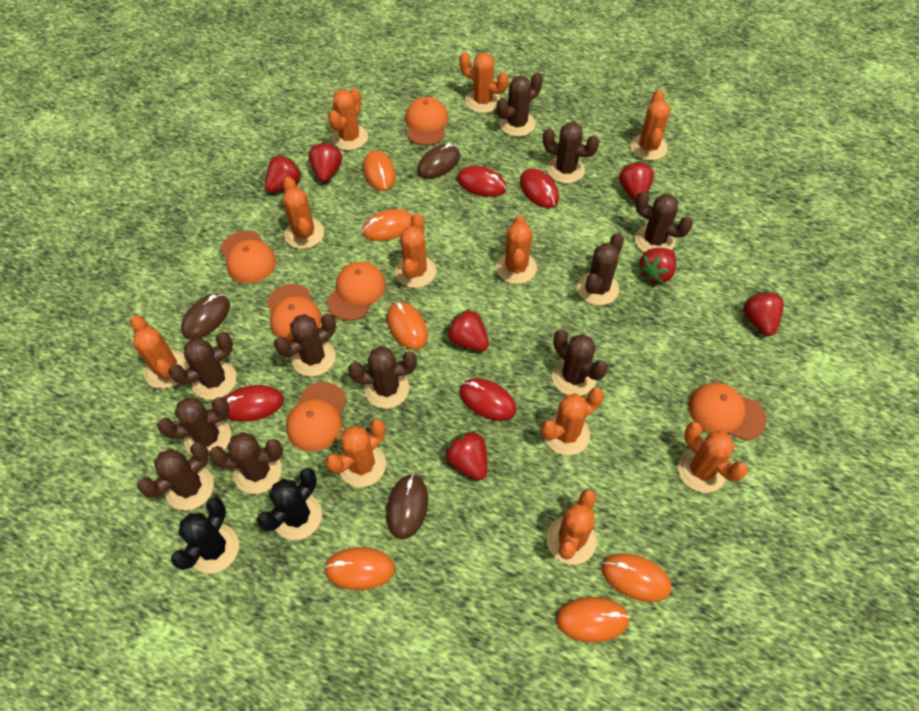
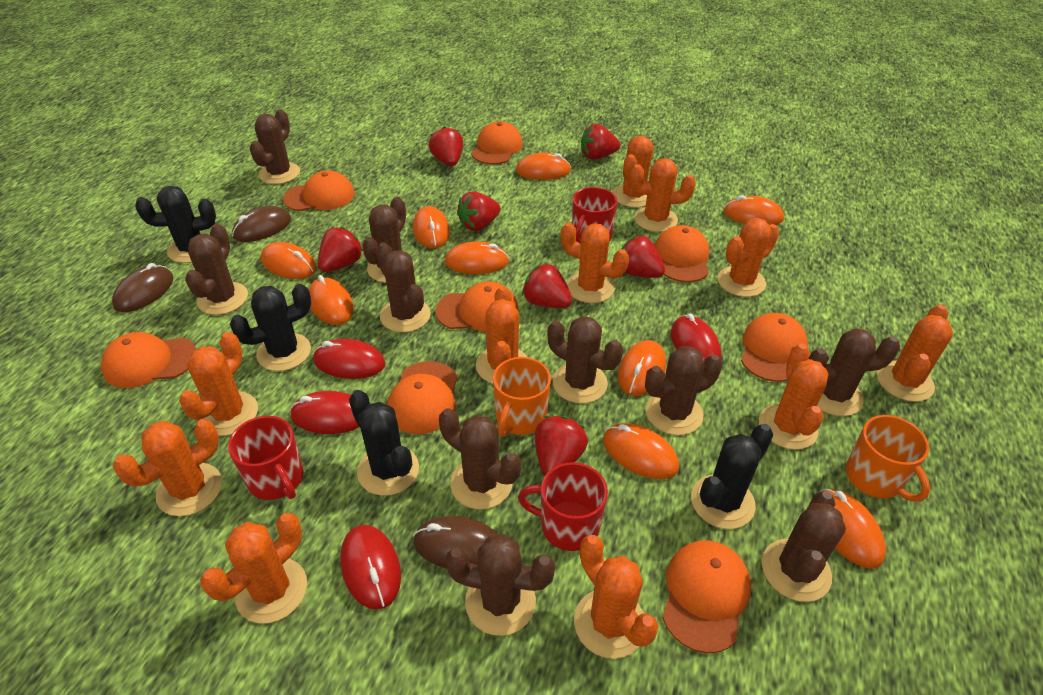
black cactus: 2 -> 4
brown cactus: 11 -> 10
orange cap: 6 -> 8
orange mouse: 6 -> 9
orange mug: 0 -> 2
red mug: 0 -> 3

